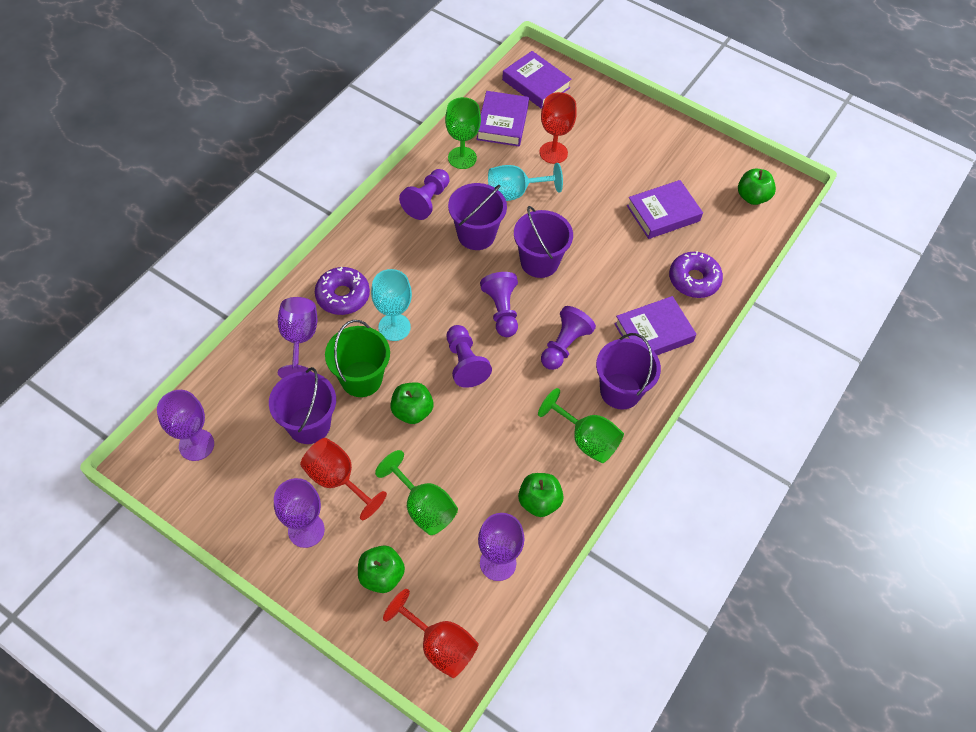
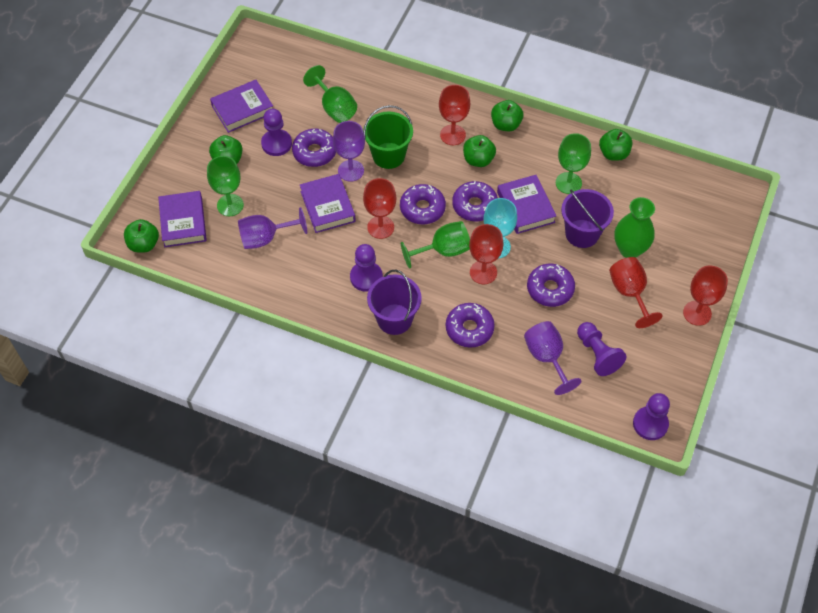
green apple: 4 -> 5
green goblet: 3 -> 4
green vase: 0 -> 1
purple bucket: 4 -> 2
purple donut: 2 -> 5
purple goblet: 4 -> 3
red goblet: 3 -> 5
turquoise goblet: 2 -> 1

